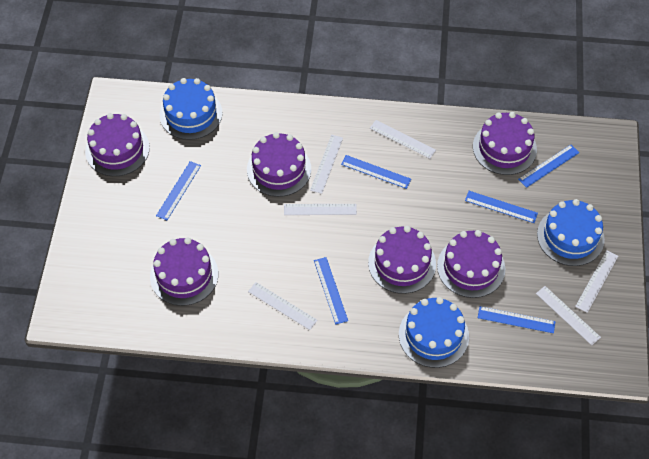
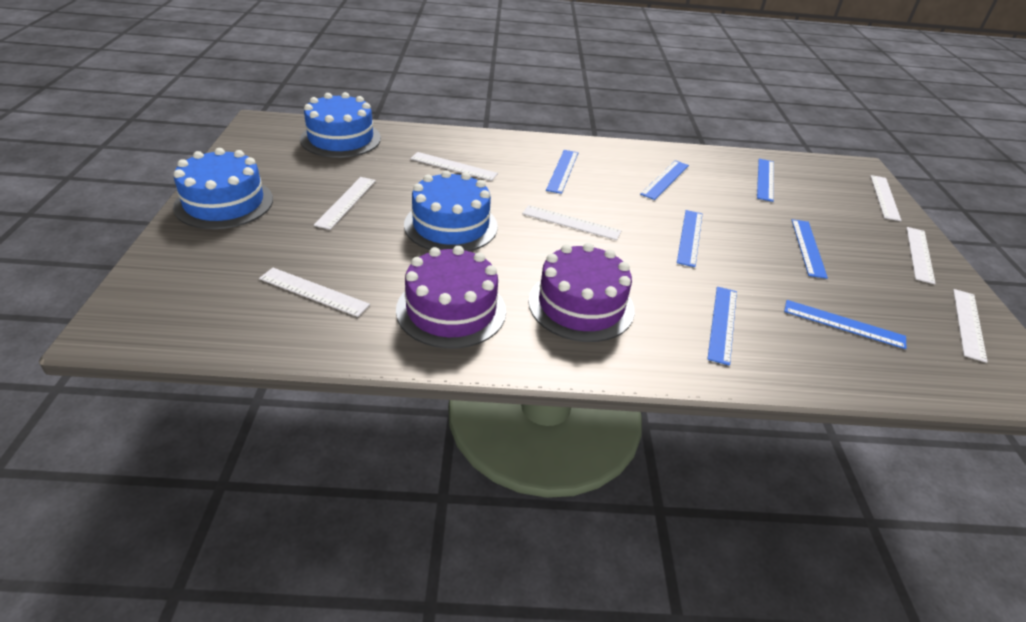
blue ruler: 6 -> 7
purple cake: 6 -> 2
white ruler: 6 -> 7

